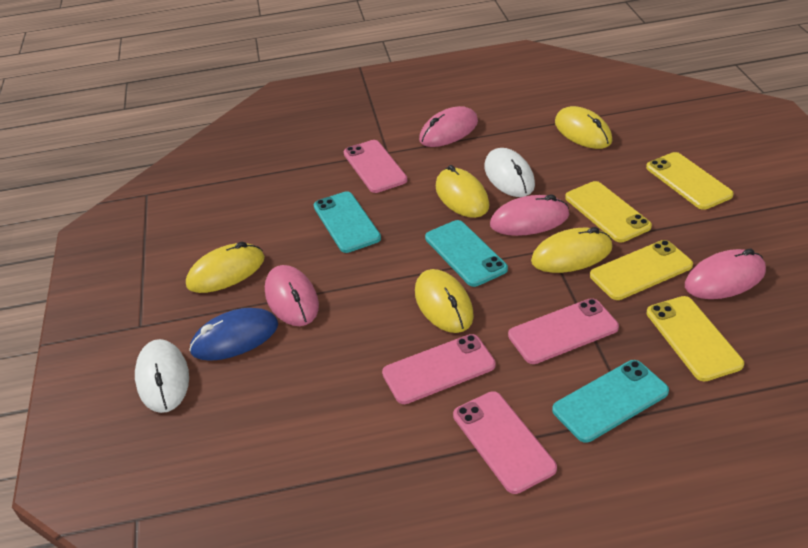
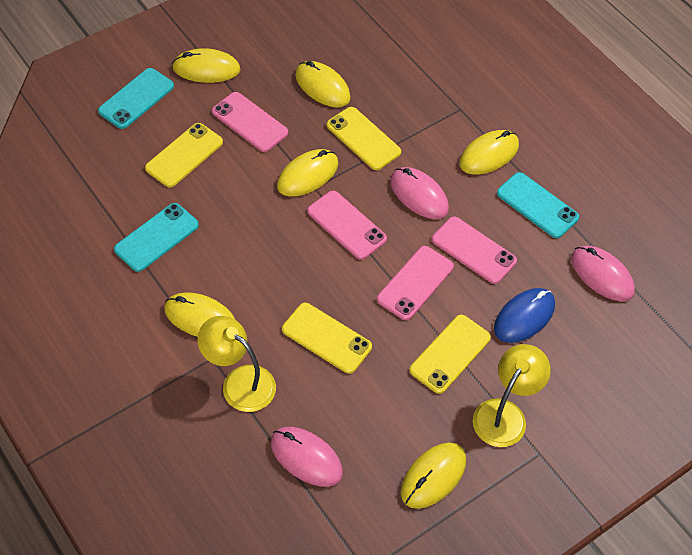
pink mouse: 4 -> 3
white mouse: 2 -> 0
yellow lamp: 0 -> 2
yellow mouse: 5 -> 6

